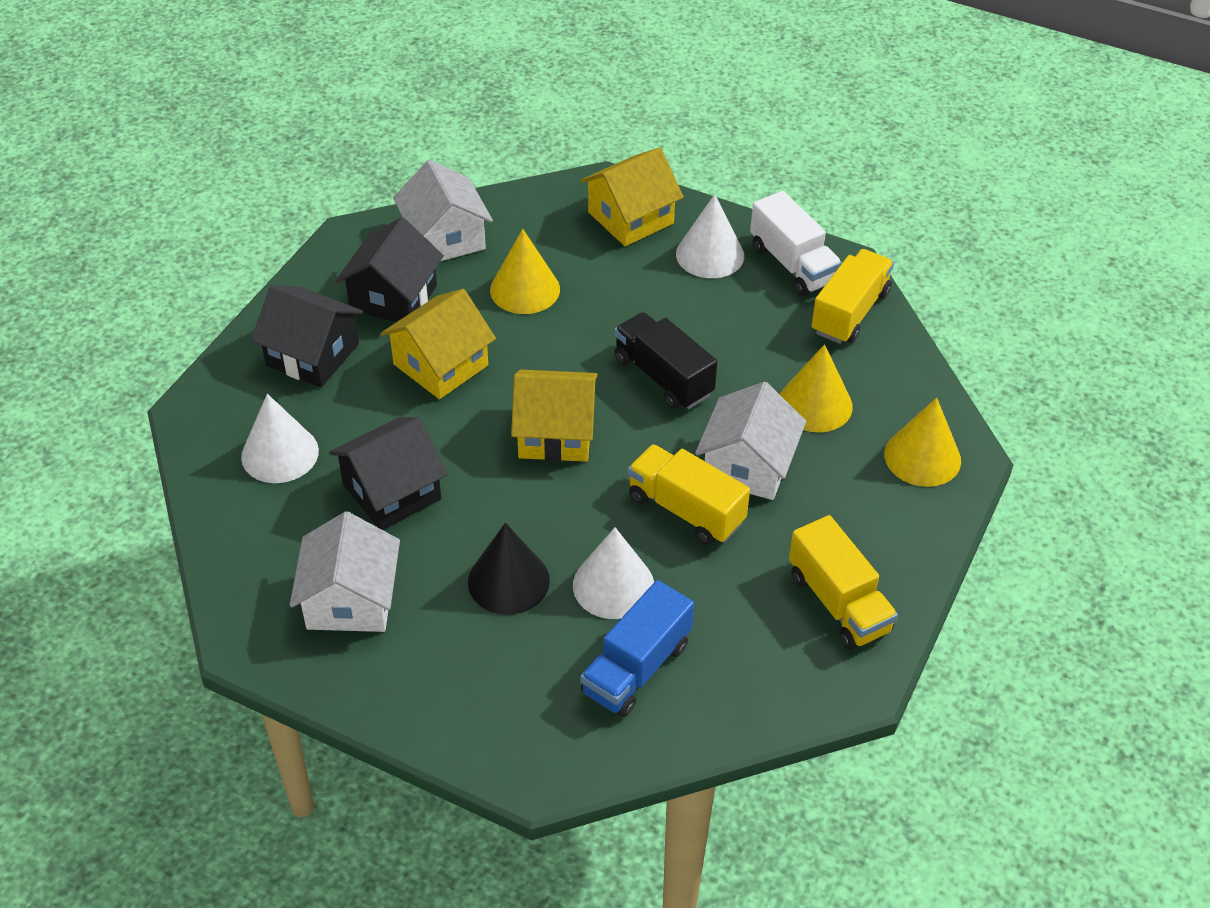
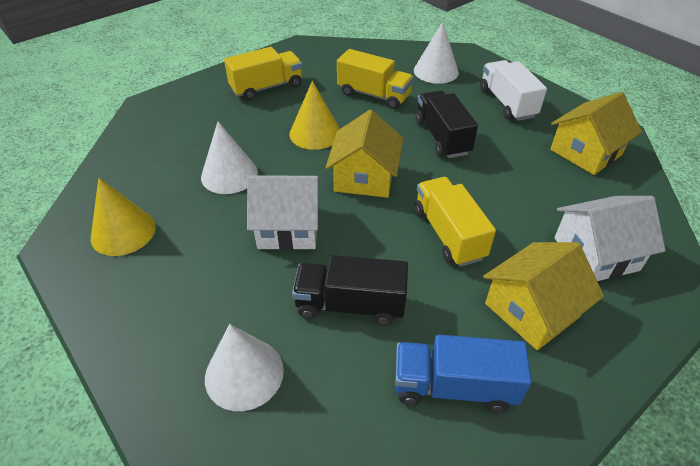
black cone: 1 -> 0
black house: 3 -> 0
black truck: 1 -> 2
white house: 3 -> 2
yellow cone: 3 -> 2

